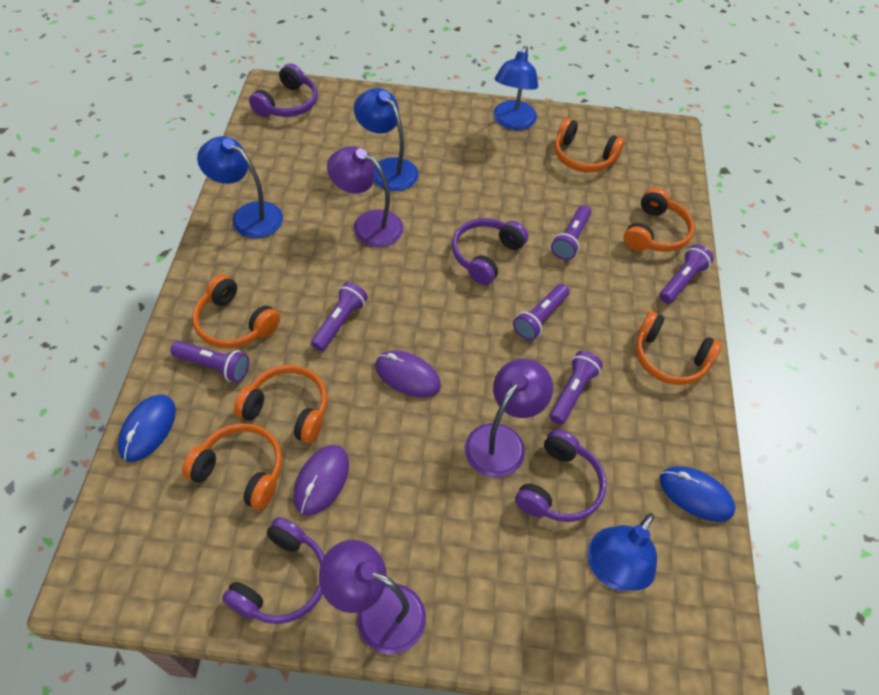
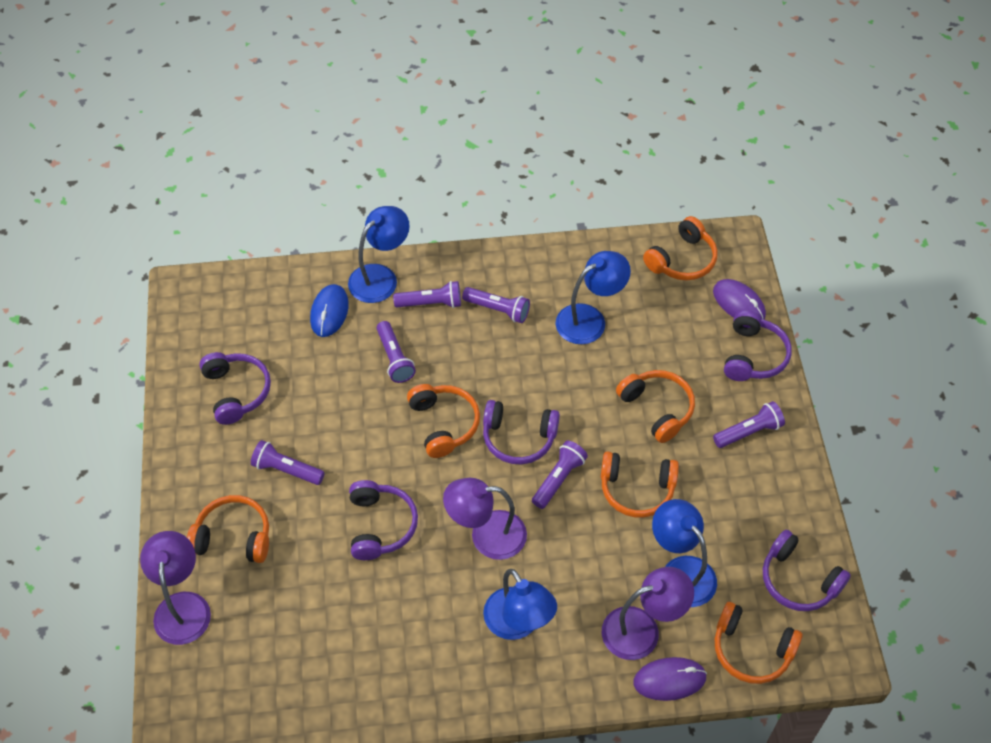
blue mouse: 2 -> 1
purple headphones: 4 -> 5

